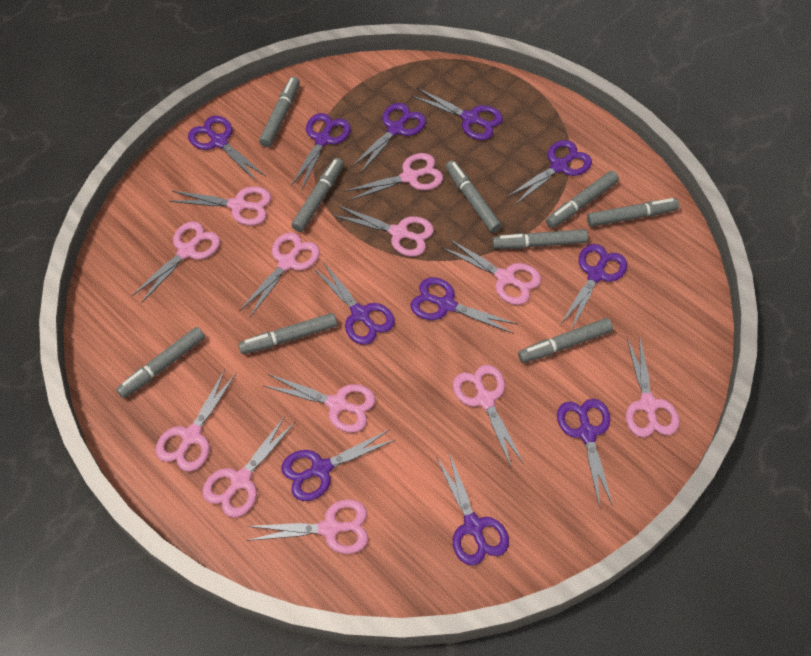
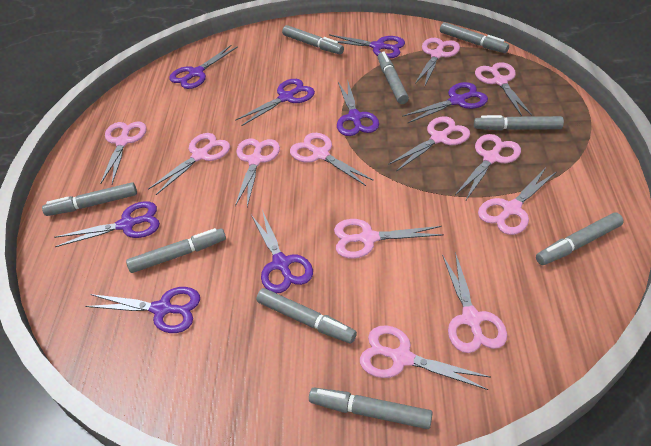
purple scissors: 11 -> 8

